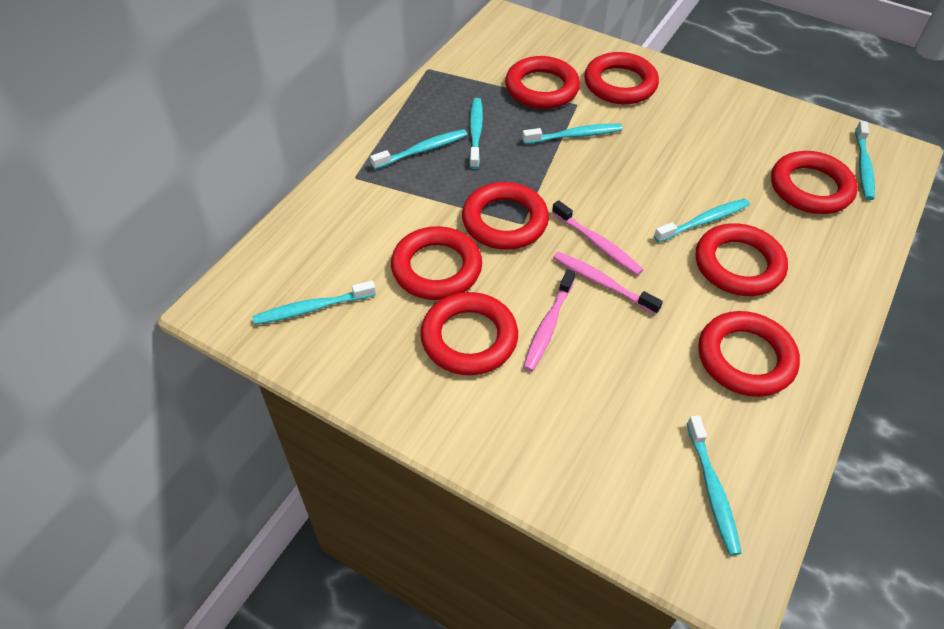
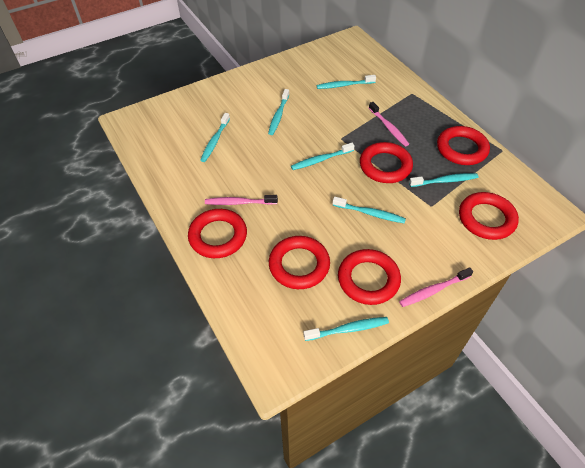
red ring: 8 -> 6

